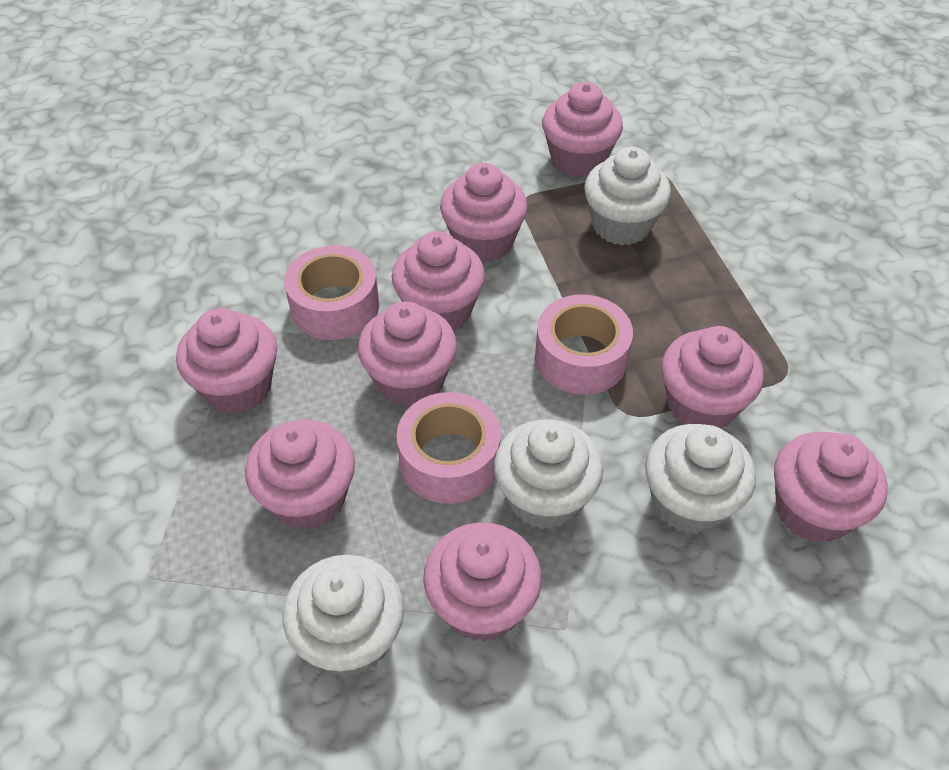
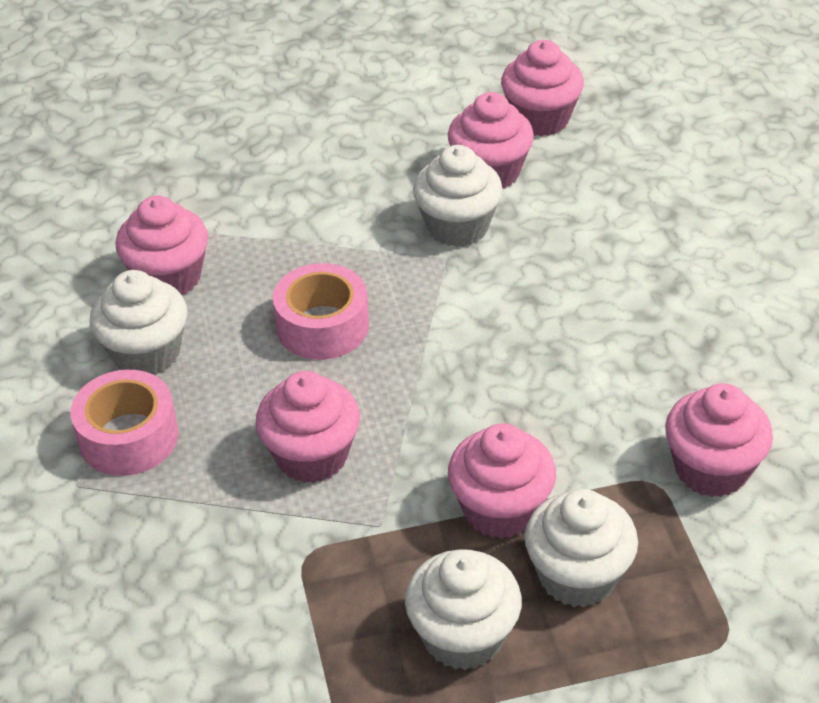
pink cupcake: 9 -> 6
pink tape: 3 -> 2

